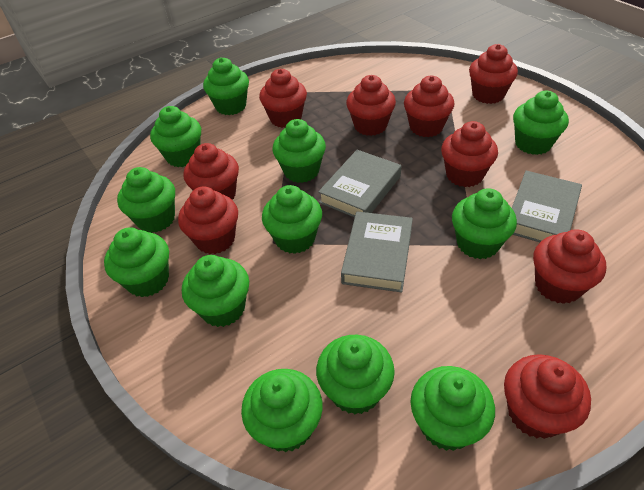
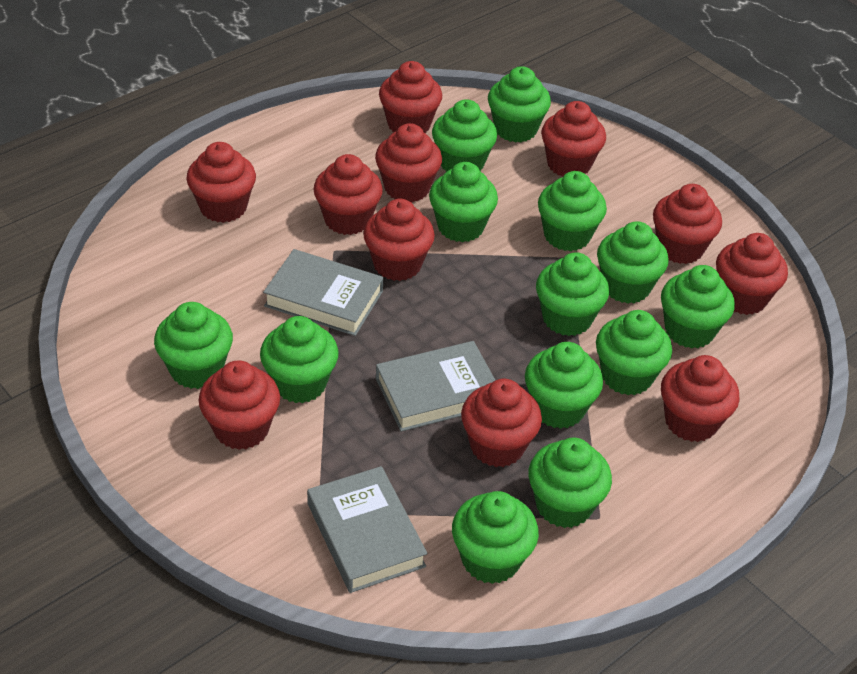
green cupcake: 12 -> 13
red cupcake: 9 -> 11

